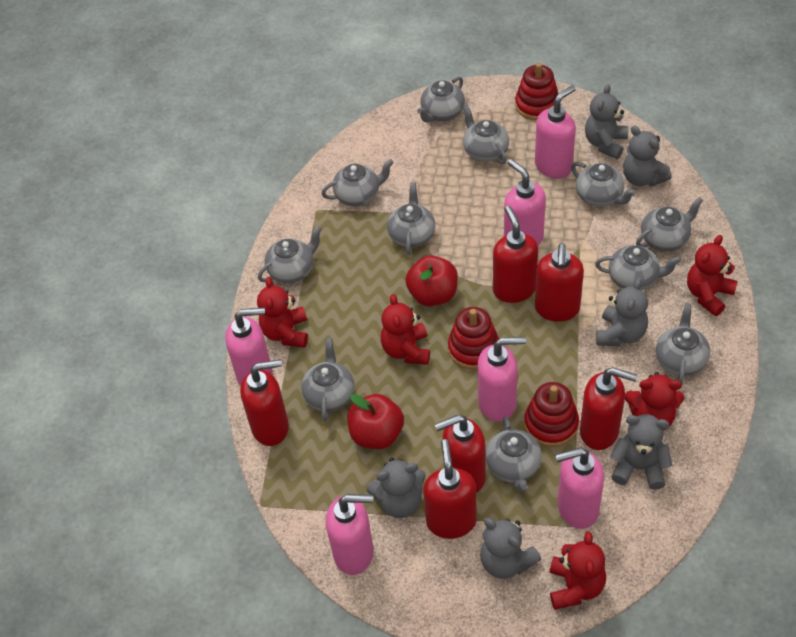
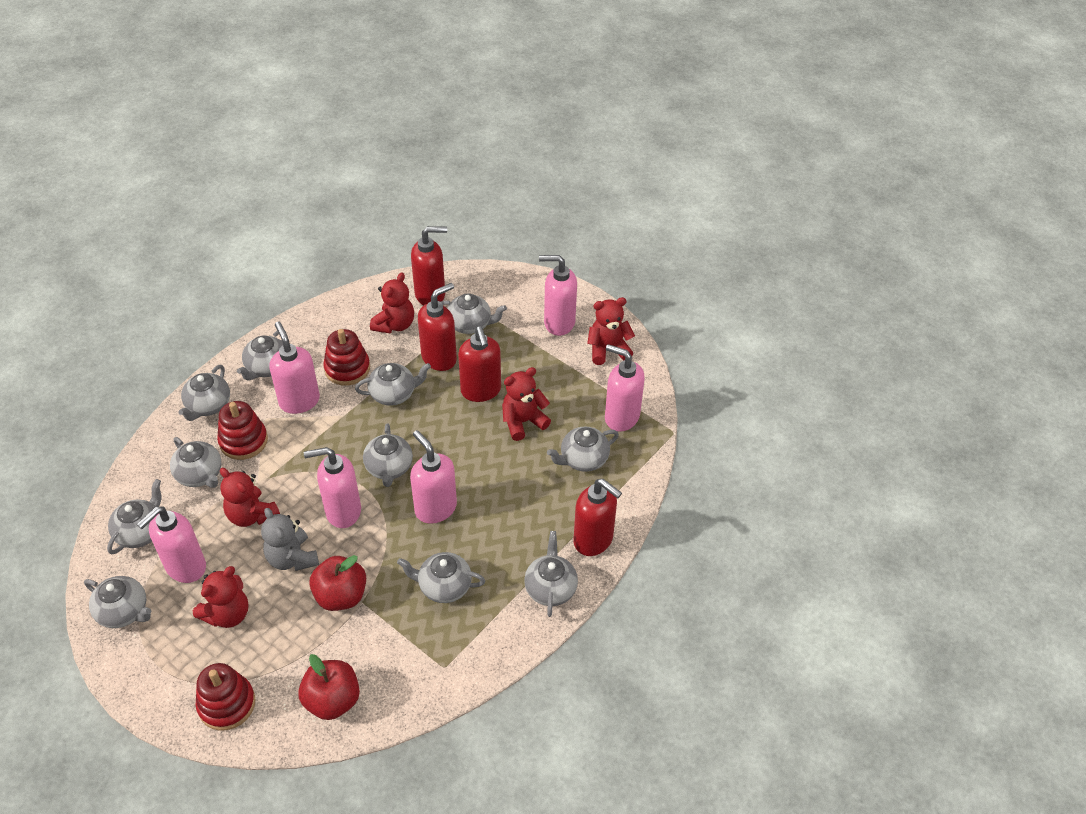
grey teddy bear: 6 -> 1
red soap dispenser: 6 -> 4

